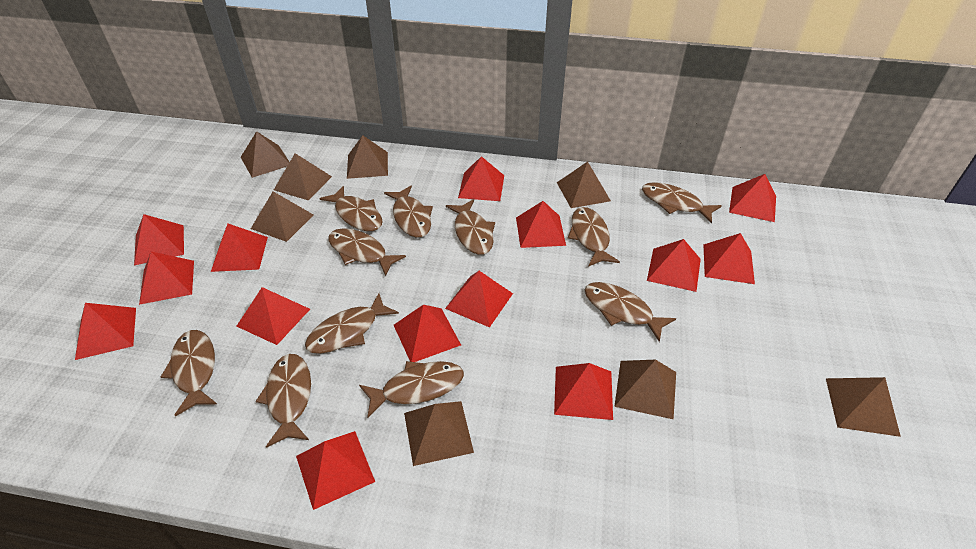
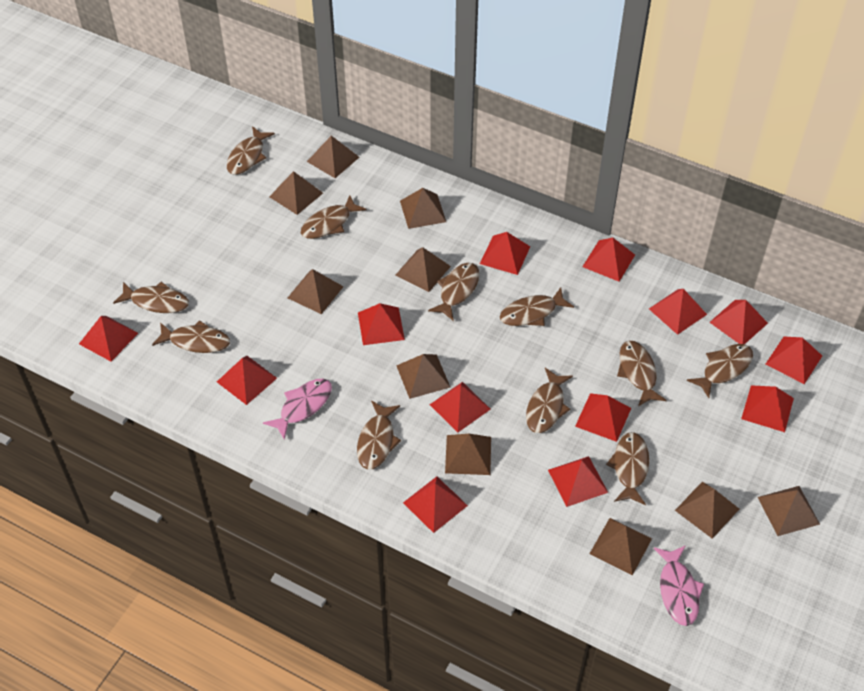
brown pyramid: 8 -> 10
pink fish: 0 -> 2
red pyramid: 14 -> 13

